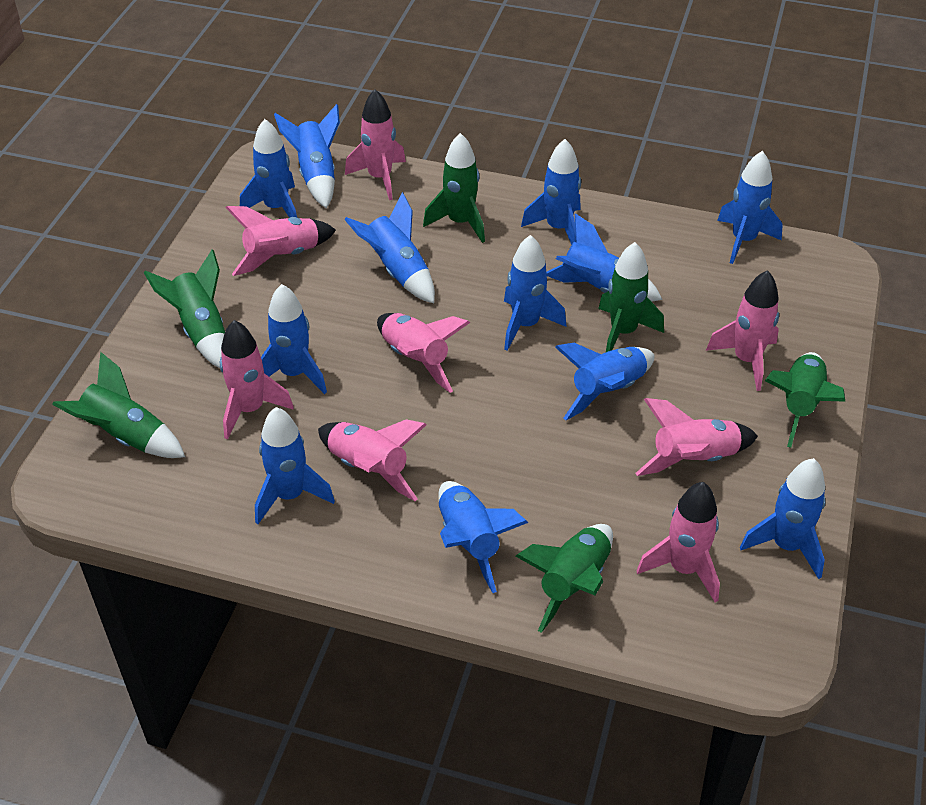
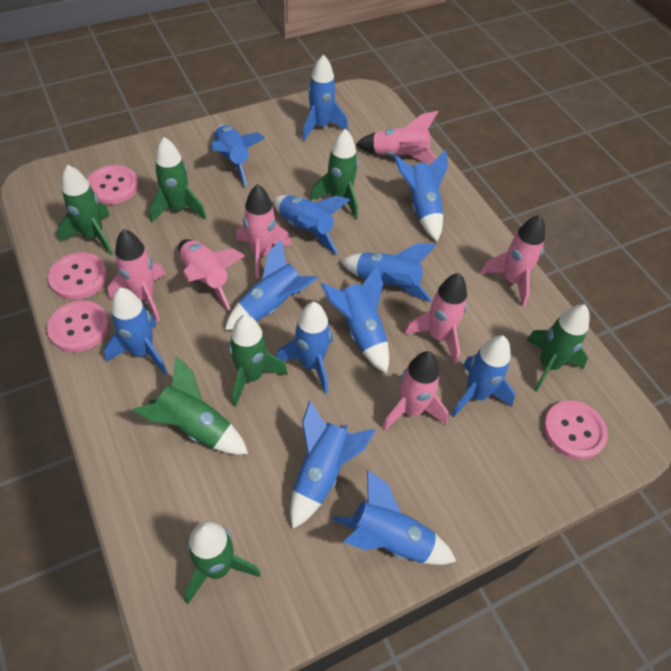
green rocket: 6 -> 7
pink button: 0 -> 4
pink rocket: 8 -> 7

